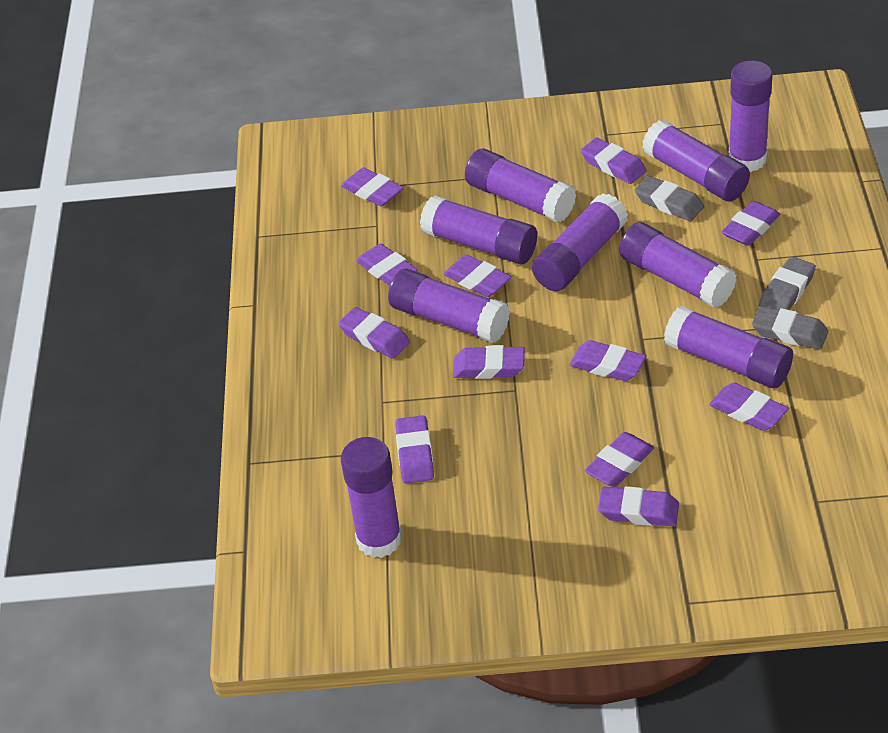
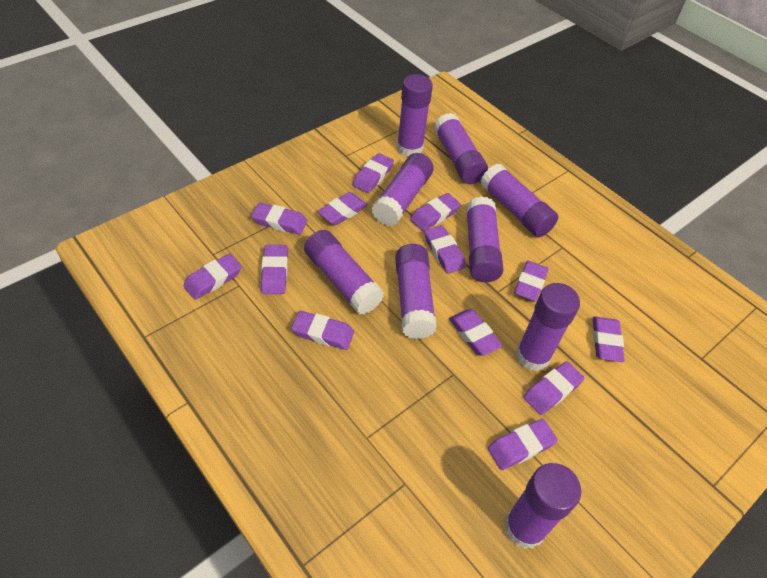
grey eraser: 3 -> 0
purple eraser: 12 -> 13

